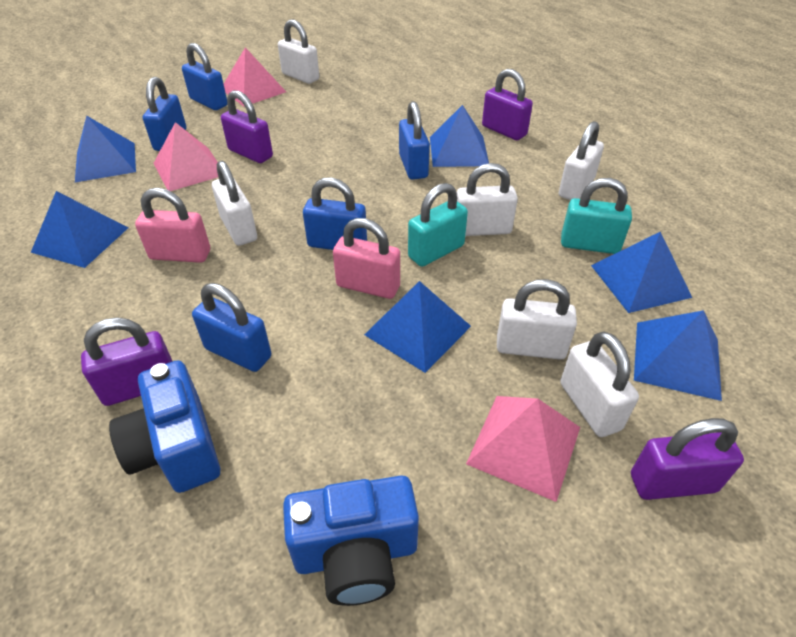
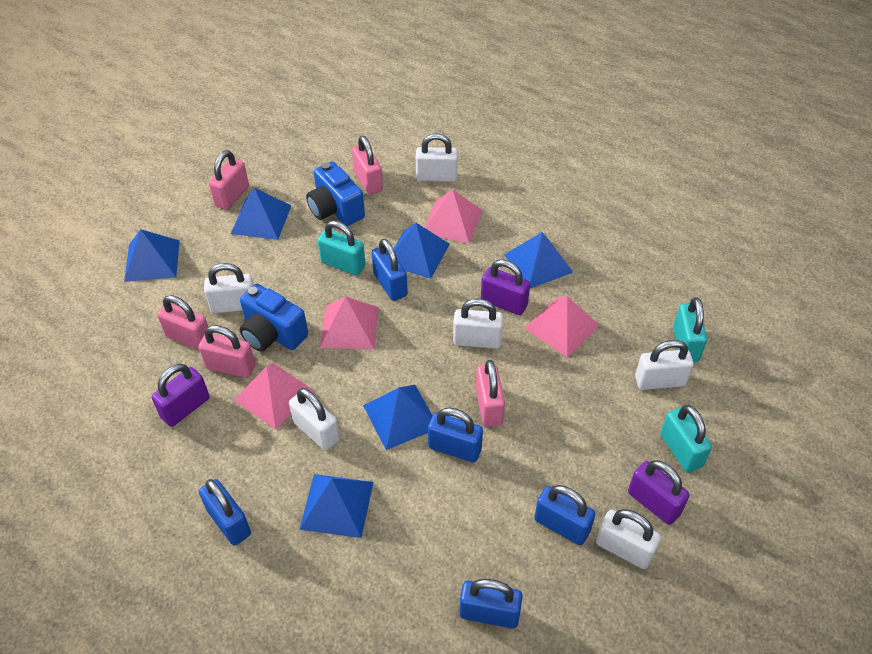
pink padlock: 2 -> 5
pink pyramid: 3 -> 4
purple padlock: 4 -> 3
turquoise padlock: 2 -> 3

